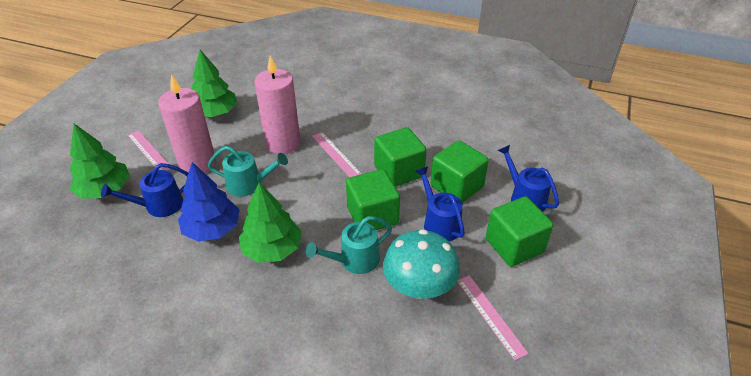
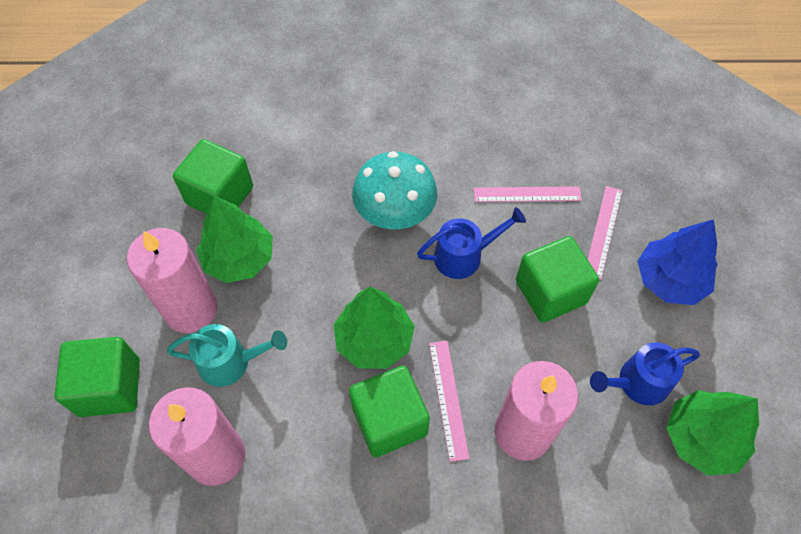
blue watering can: 3 -> 2
pink candle: 2 -> 3
turquoise watering can: 2 -> 1

